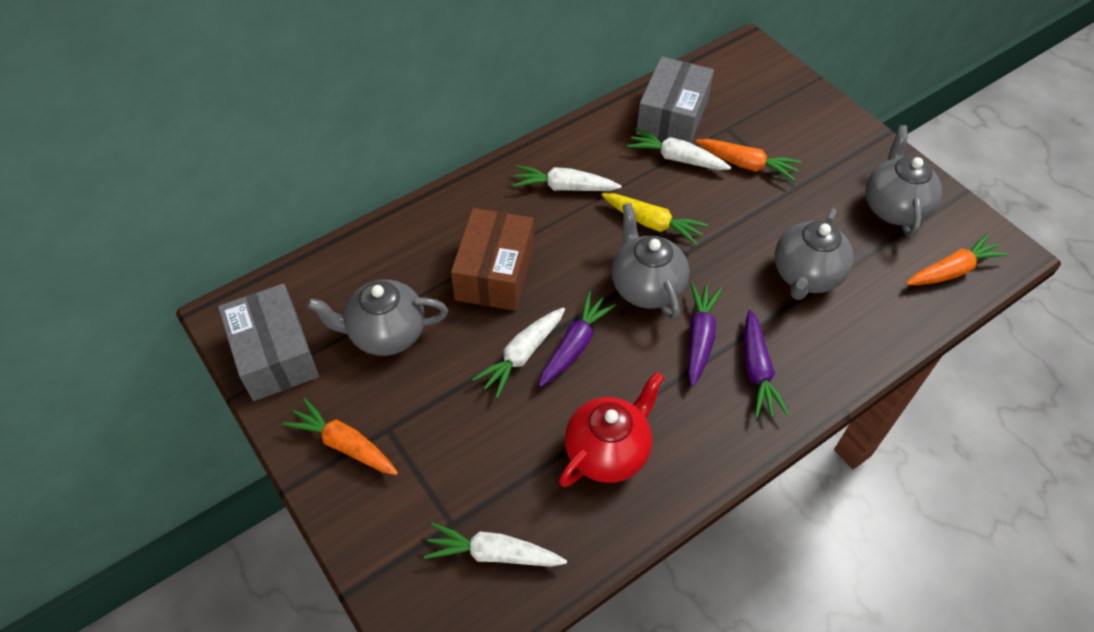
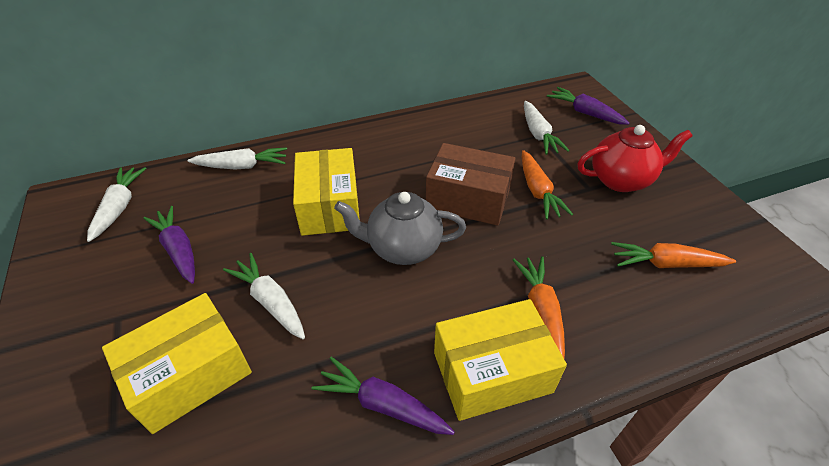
grey box: 2 -> 0
grey teapot: 4 -> 1
yellow box: 0 -> 3
yellow carrot: 1 -> 0

